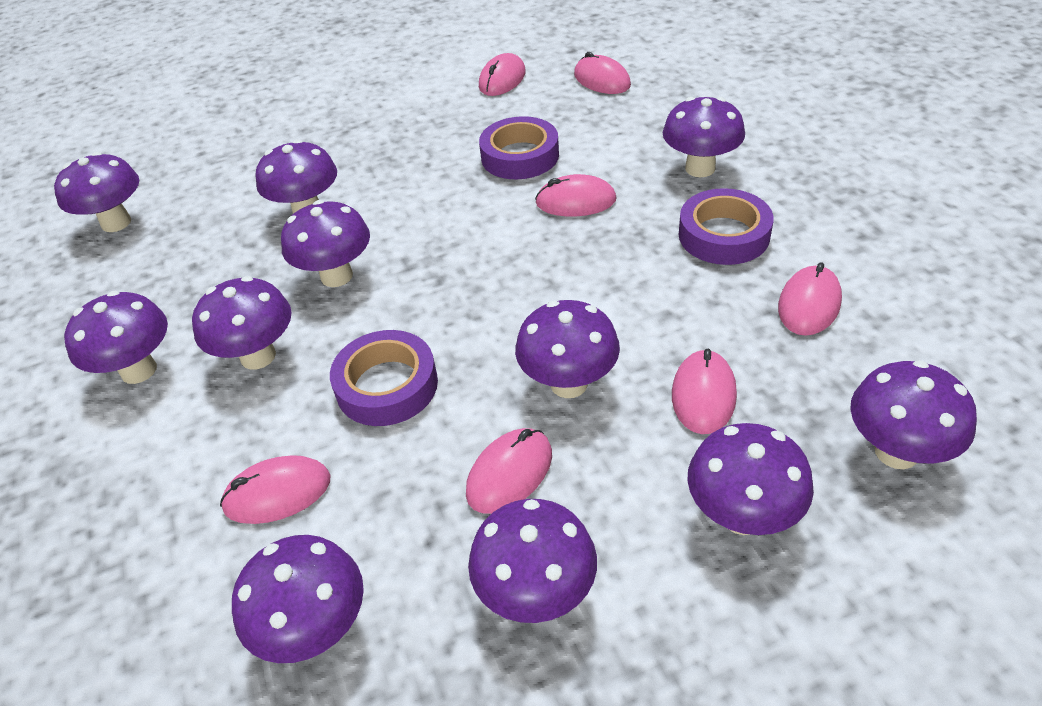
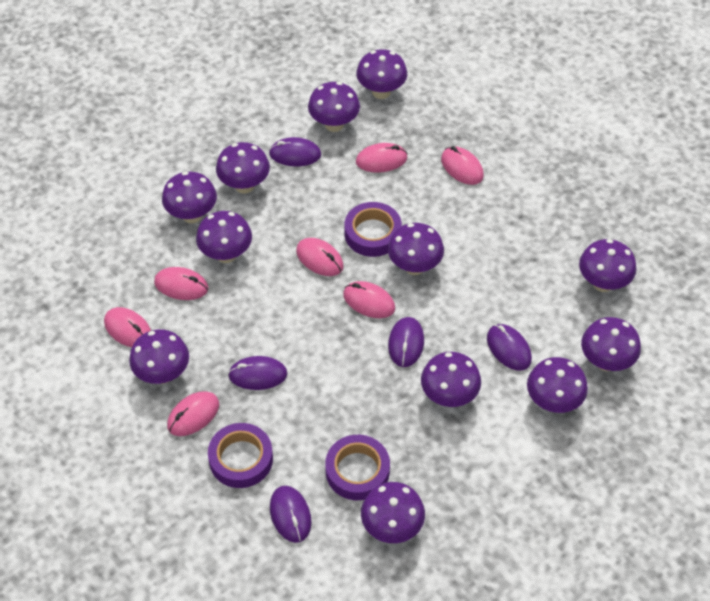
purple mouse: 0 -> 5
purple mushroom: 11 -> 12

